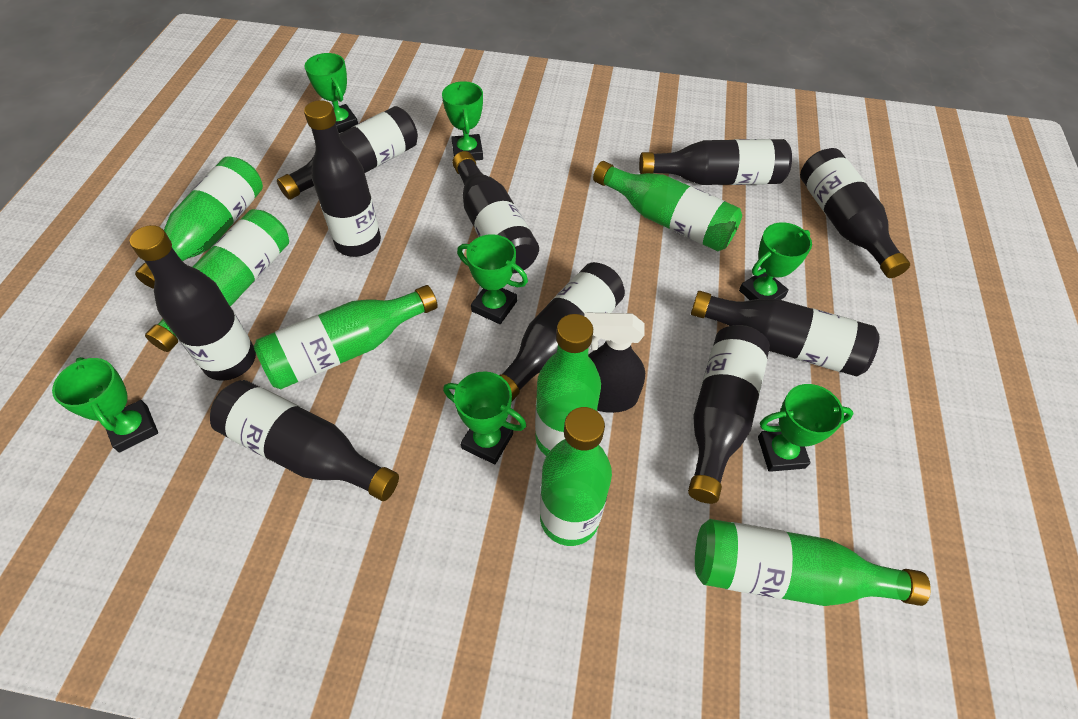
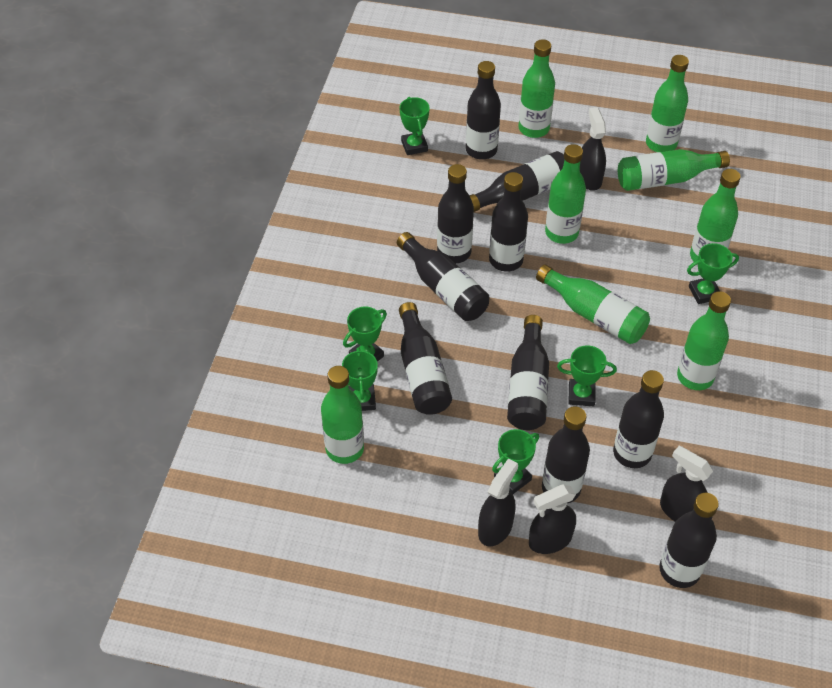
black spray bottle: 1 -> 4
green bottle: 7 -> 8
green trophy: 7 -> 6

